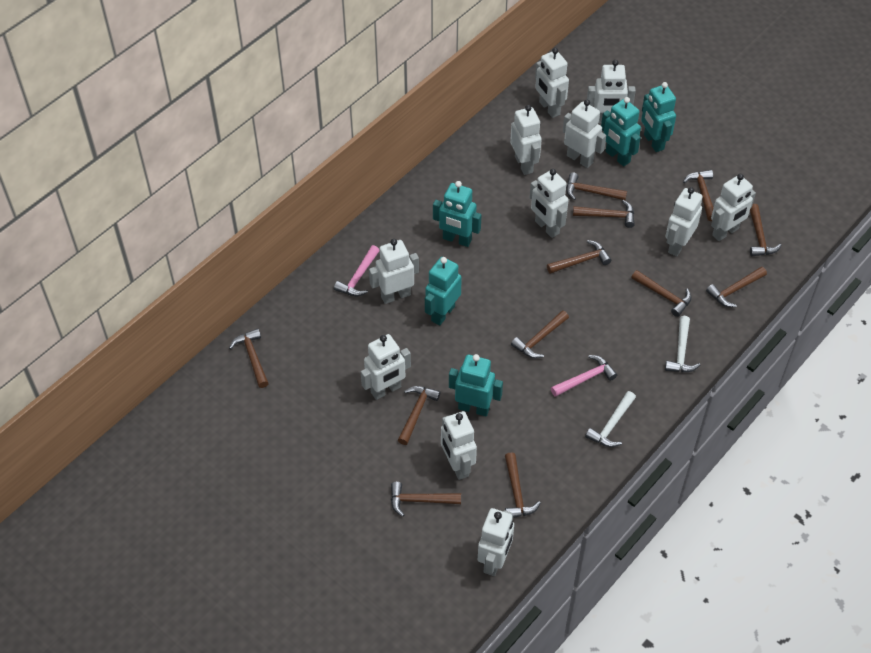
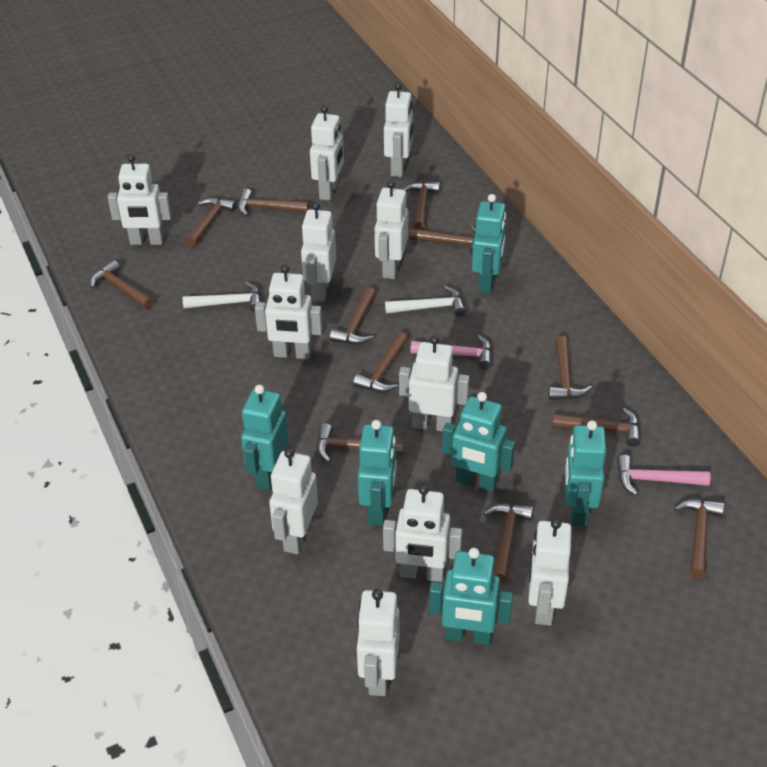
turquoise robot: 5 -> 6

